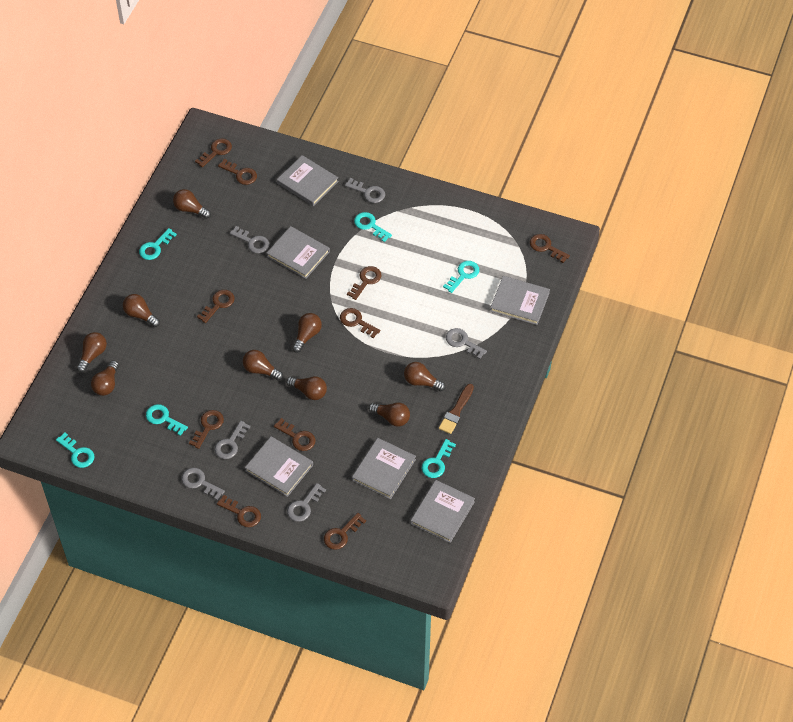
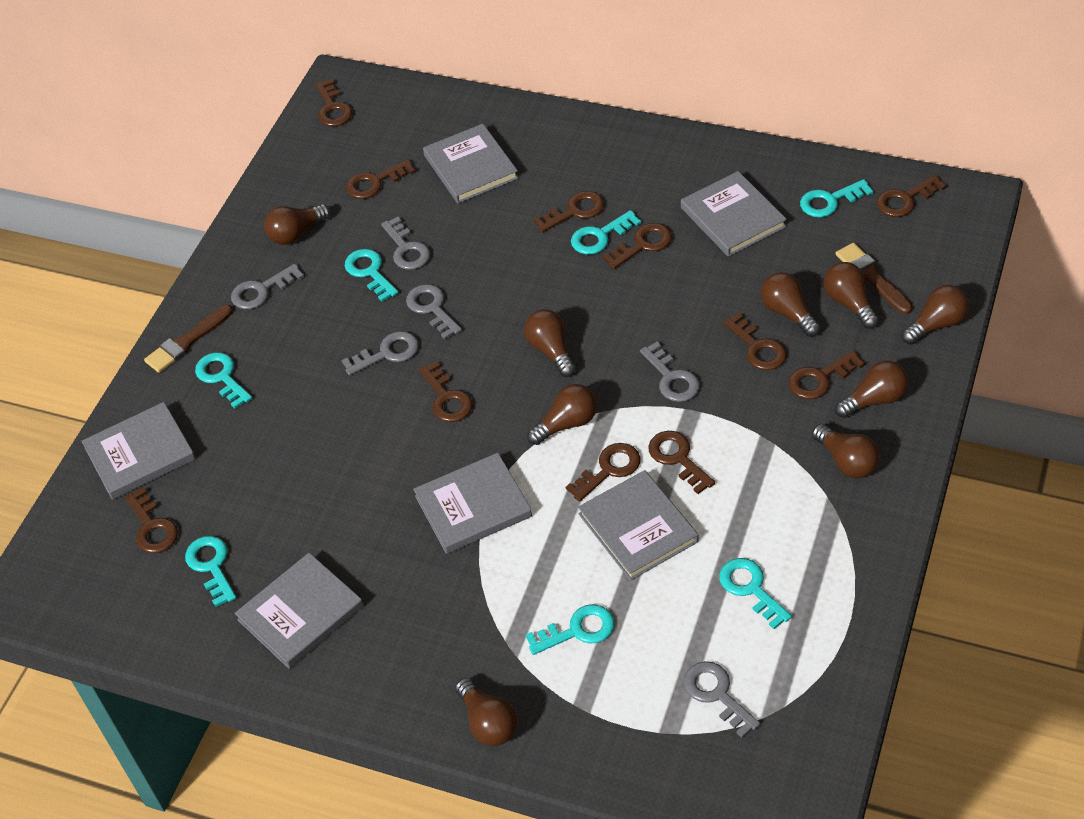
brown brush: 1 -> 2
brown key: 10 -> 11
turquoise key: 6 -> 7

